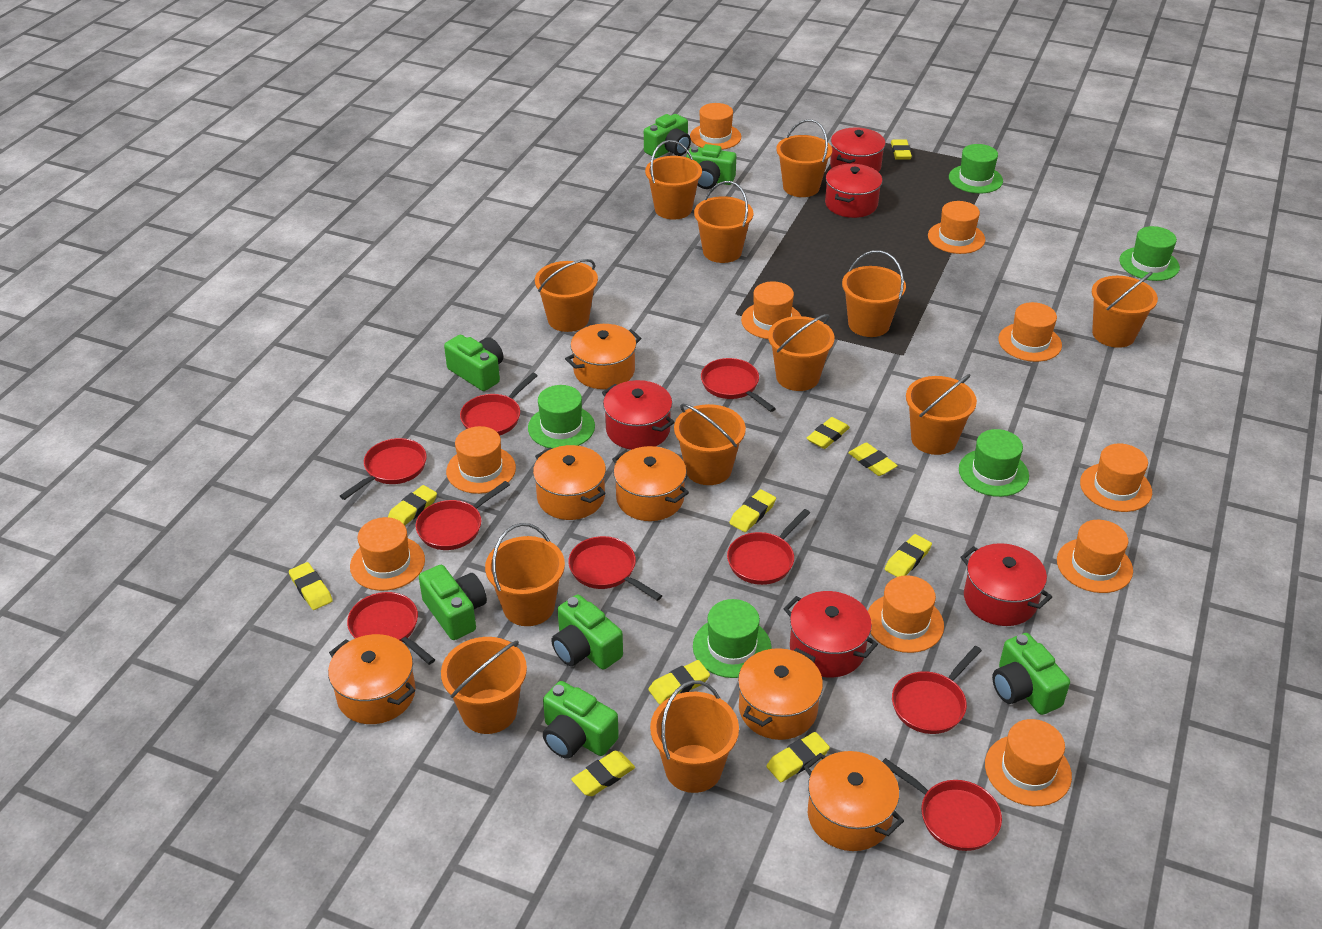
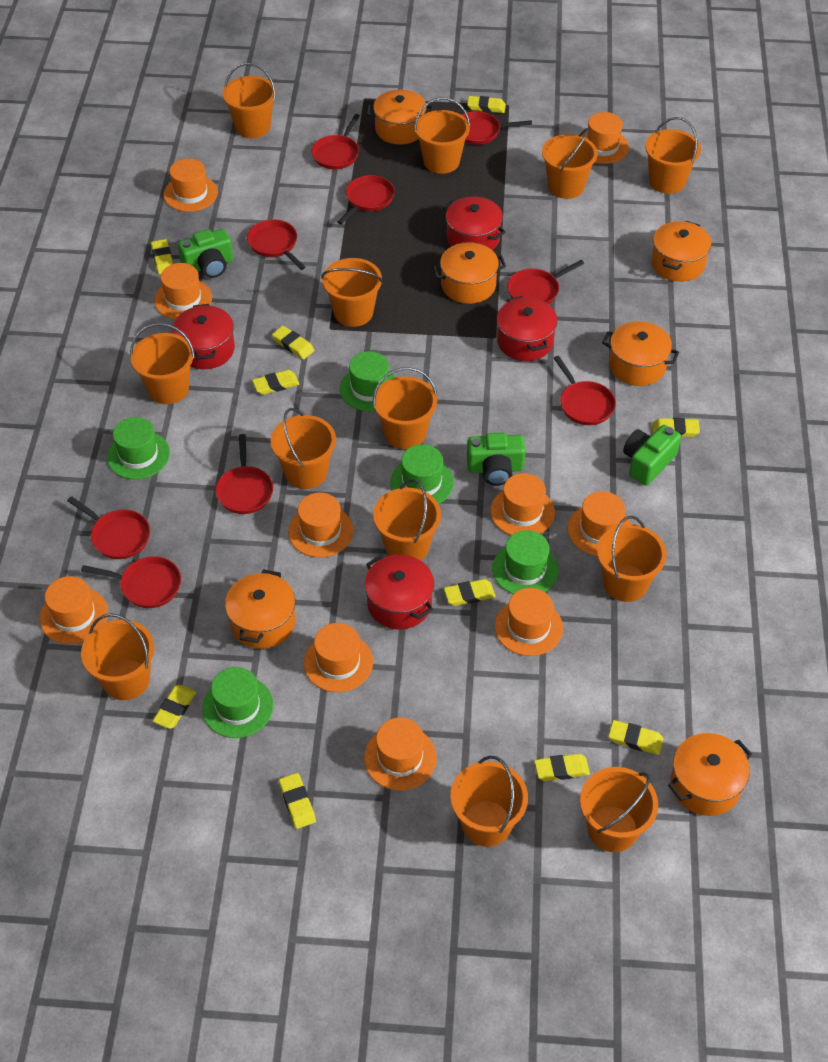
green camera: 7 -> 3
orange bucket: 12 -> 13
red pot: 5 -> 4

